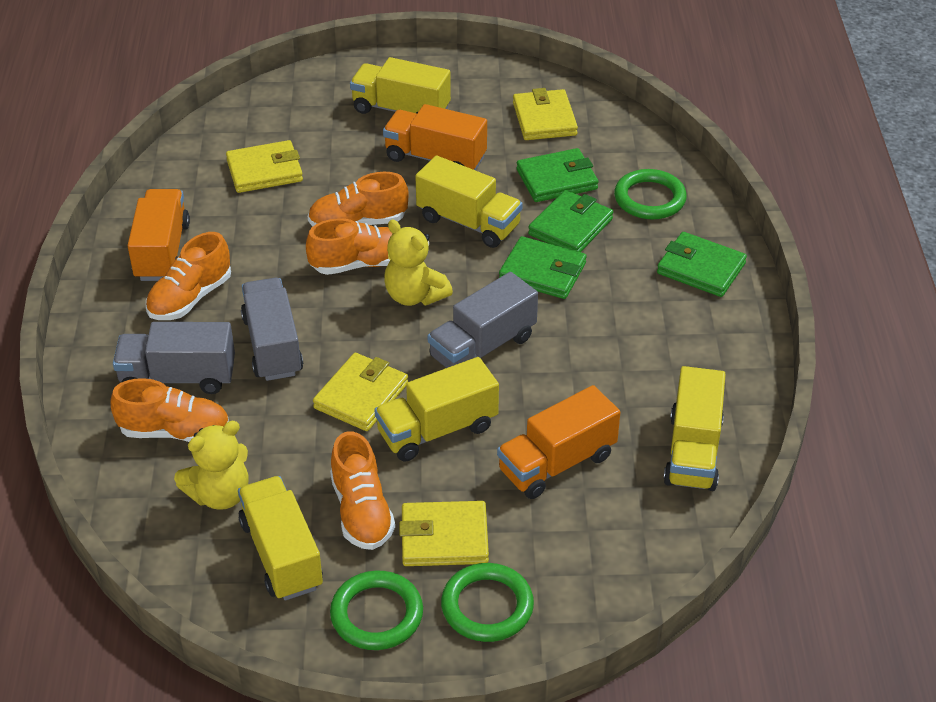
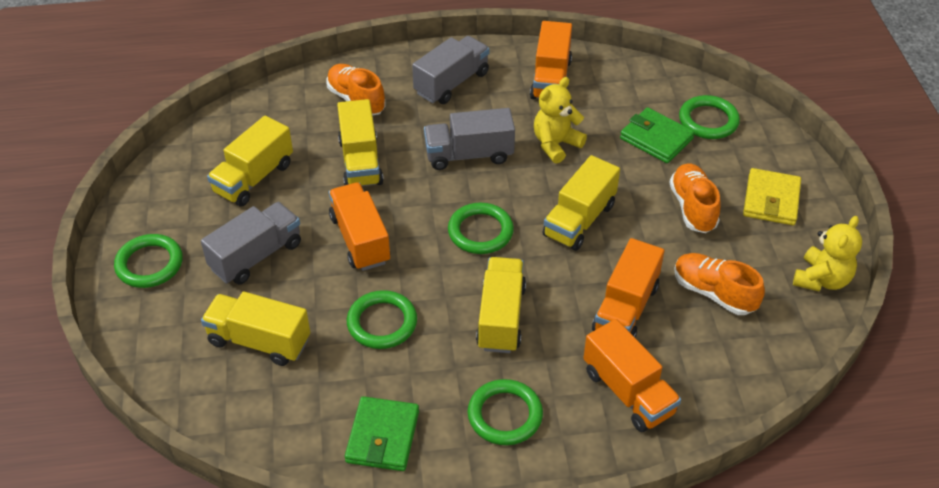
green ring: 3 -> 5
green wallet: 4 -> 2
orange shoe: 5 -> 3
orange truck: 3 -> 4
yellow wallet: 4 -> 1

